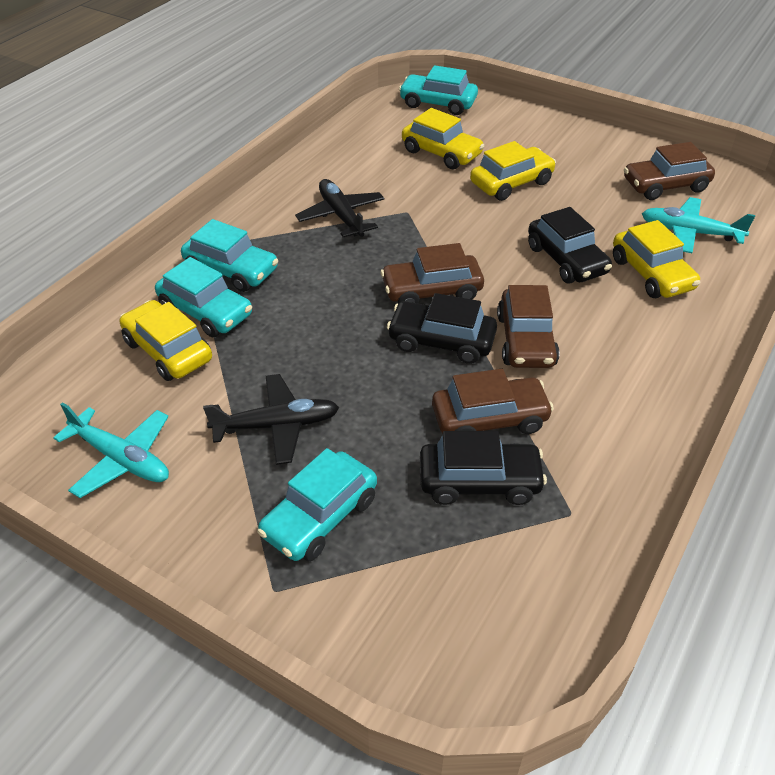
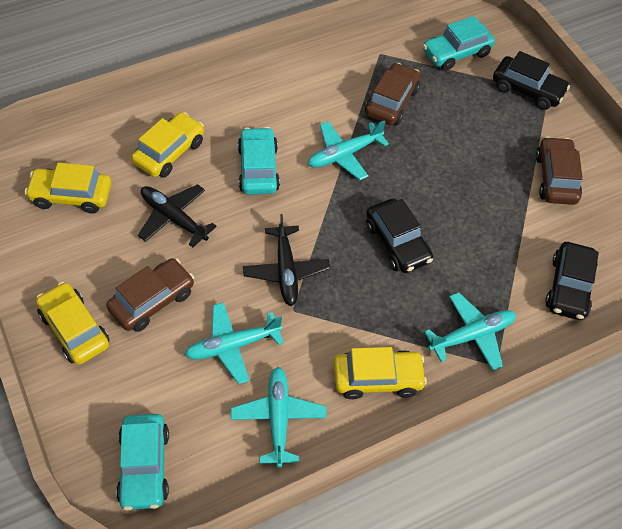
brown car: 4 -> 3
turquoise car: 4 -> 3
turquoise plane: 2 -> 4

